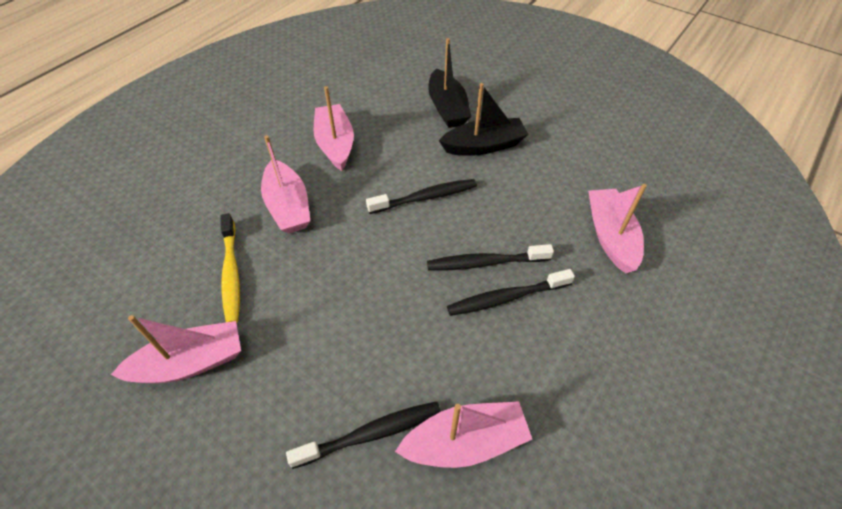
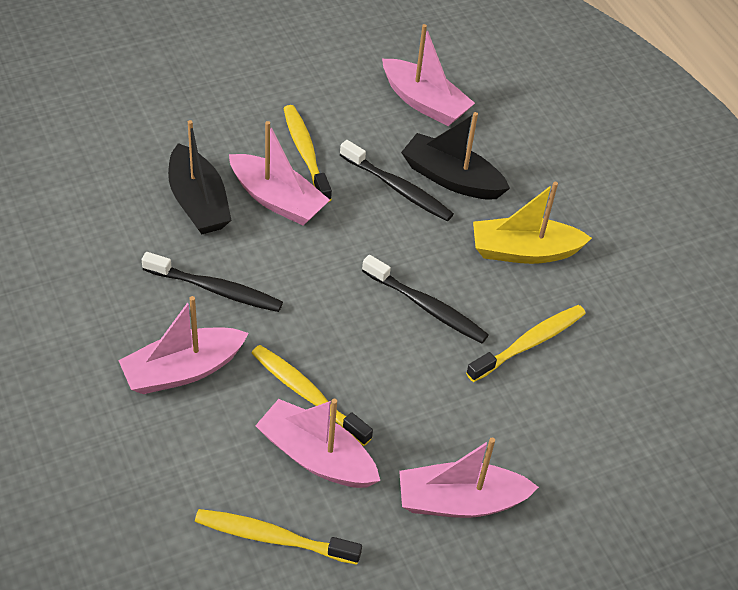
black toothbrush: 4 -> 3
yellow boat: 0 -> 1
yellow toothbrush: 1 -> 4

